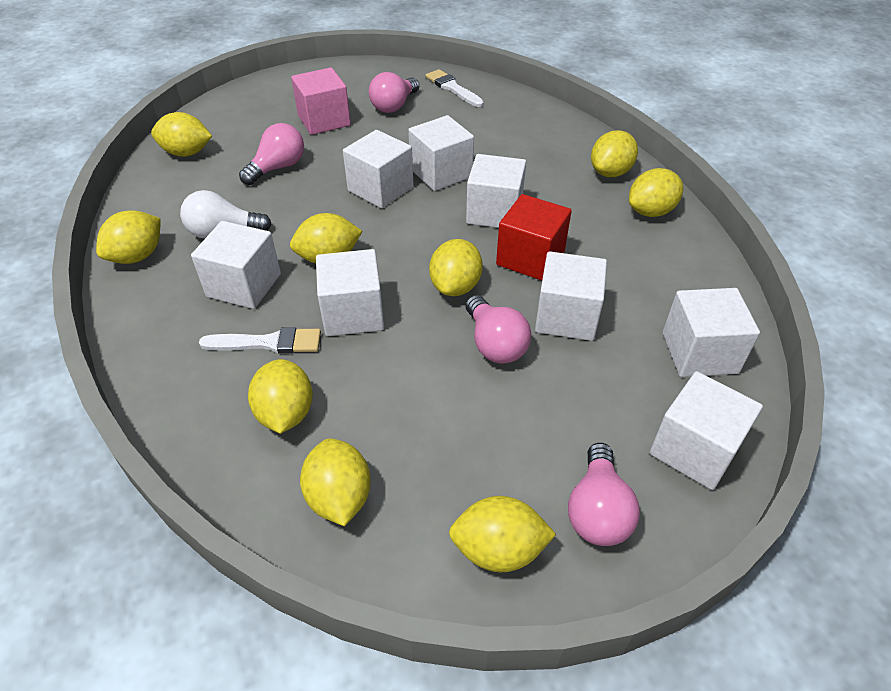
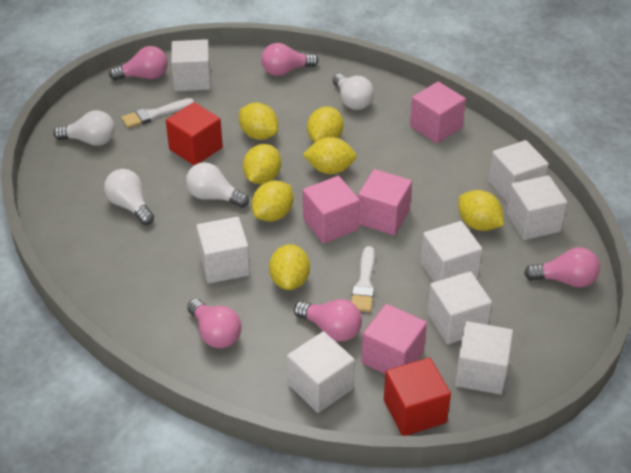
pink cube: 1 -> 4
pink light bulb: 4 -> 5
red cube: 1 -> 2
white light bulb: 1 -> 4
yellow lemon: 9 -> 7

